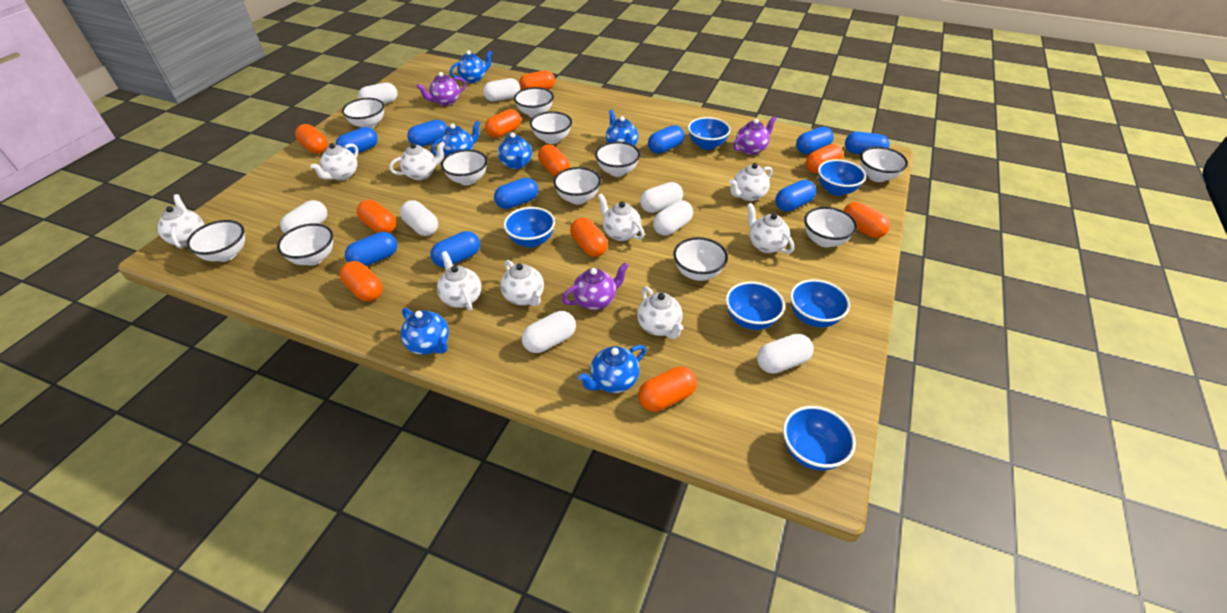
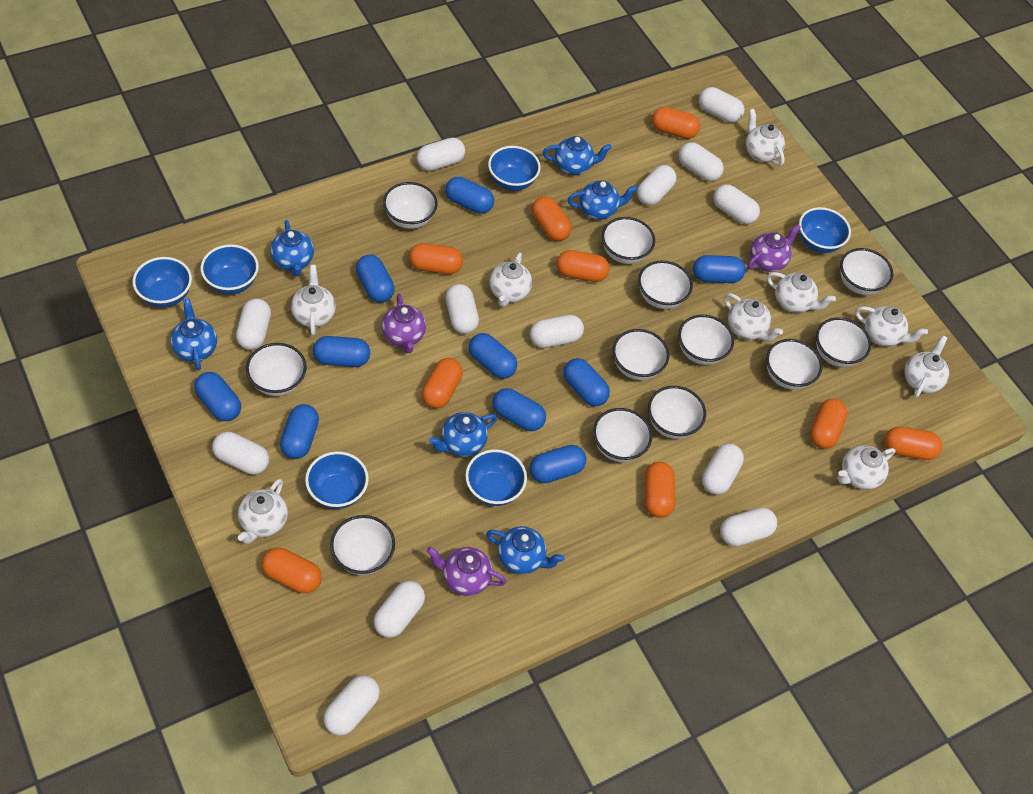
blue capsule: 9 -> 10
orange capsule: 10 -> 9
white bowl: 11 -> 12
white capsule: 8 -> 13

